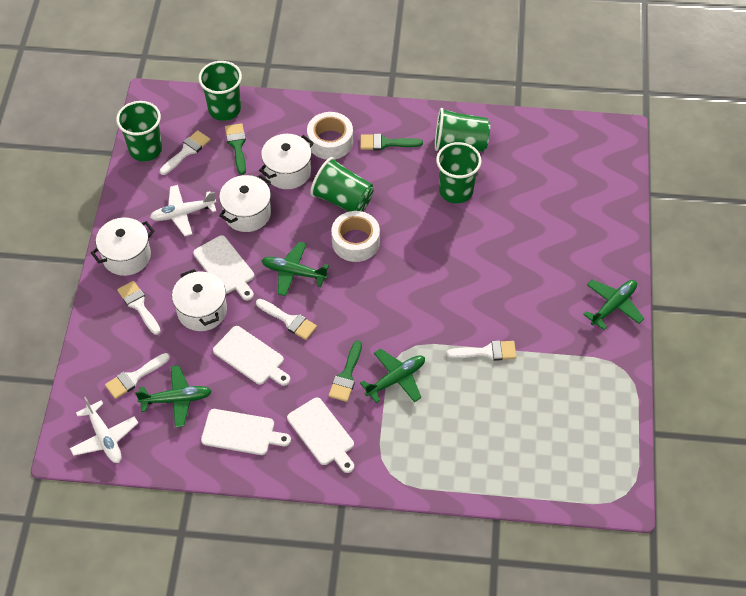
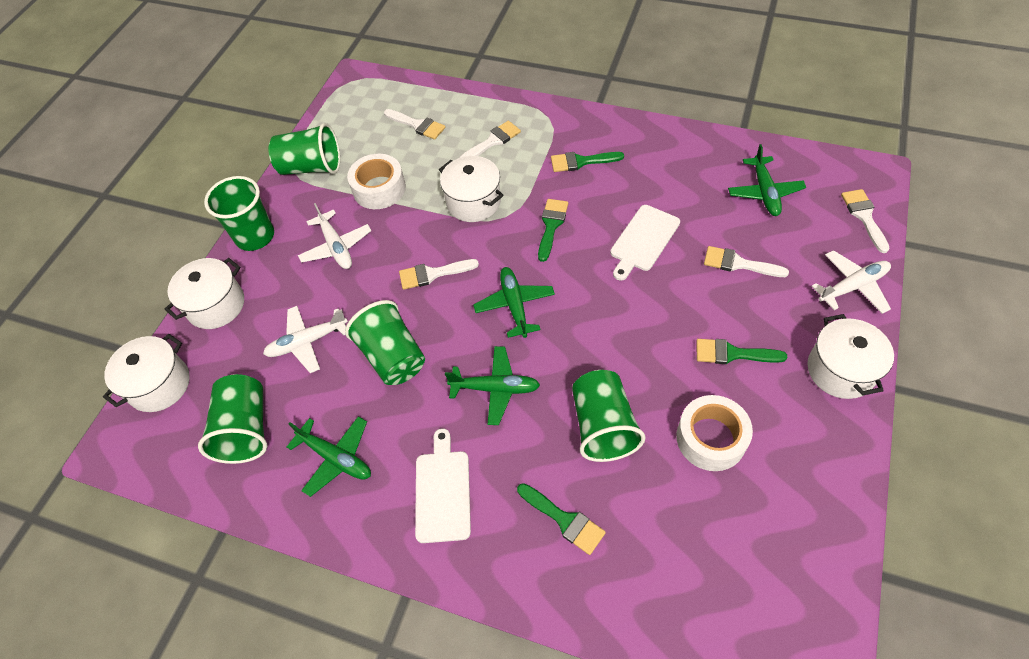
green brush: 3 -> 4
white cutting board: 4 -> 2
white plane: 2 -> 3

